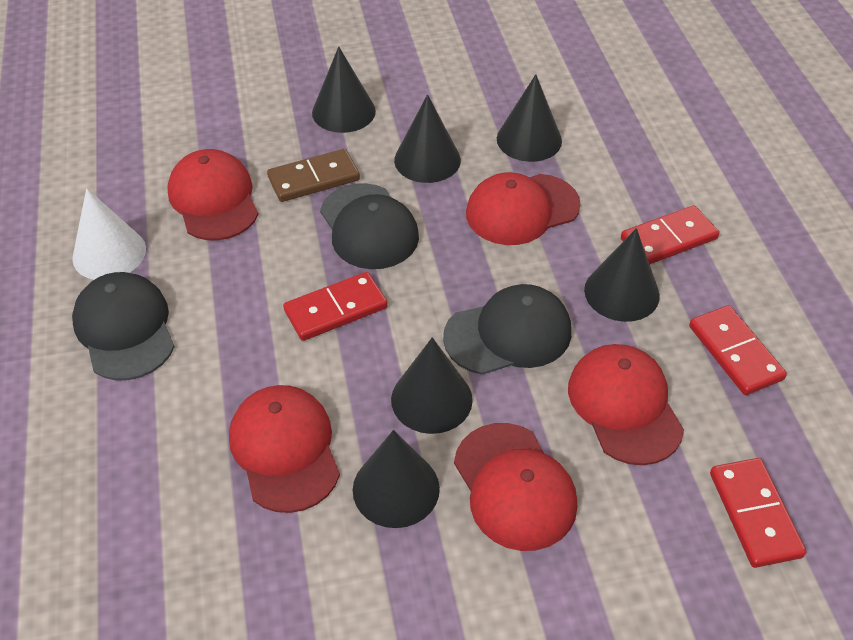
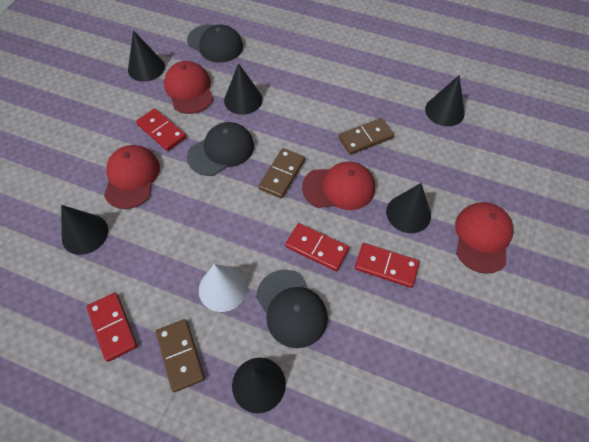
brown domino: 1 -> 3
red cap: 5 -> 4

